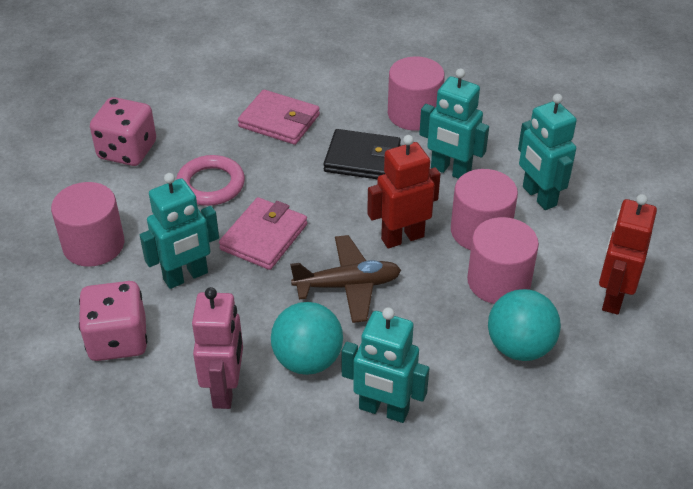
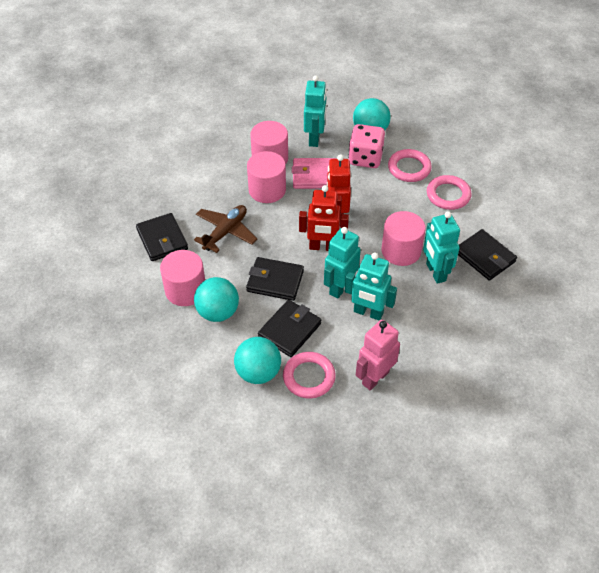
black wallet: 1 -> 4
pink dice: 2 -> 1
pink ring: 1 -> 3
pink wallet: 2 -> 1
turquoise ball: 2 -> 3

